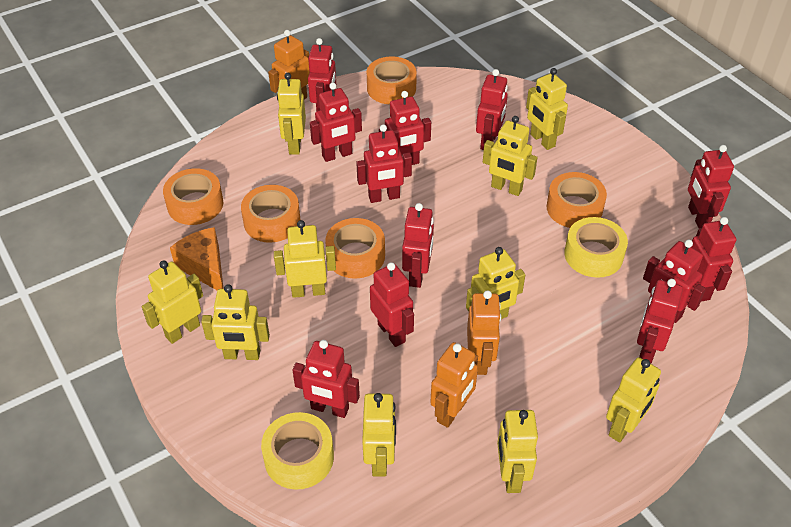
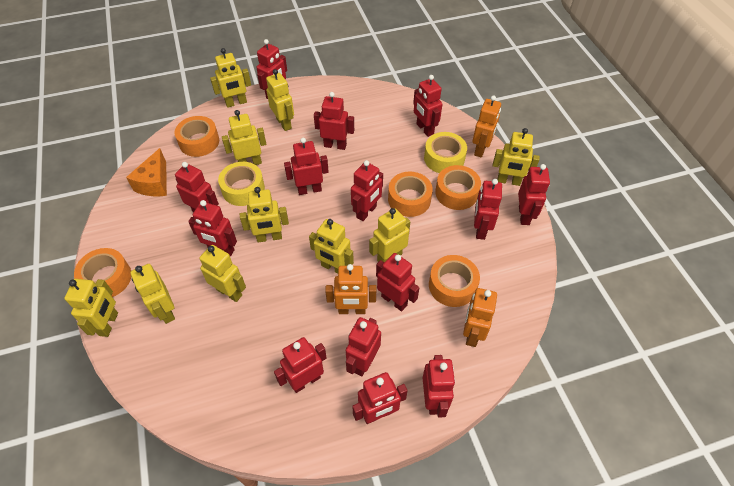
red robot: 12 -> 14

